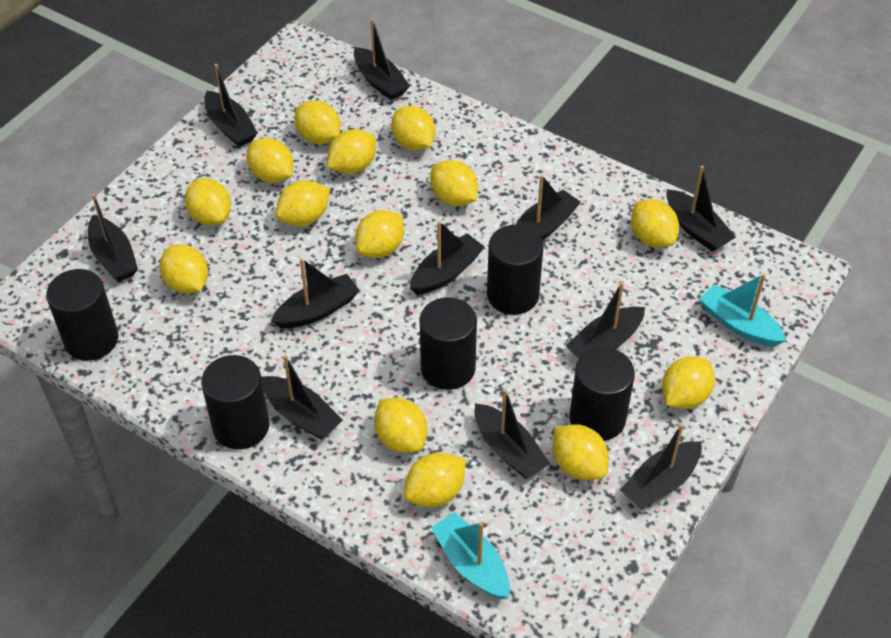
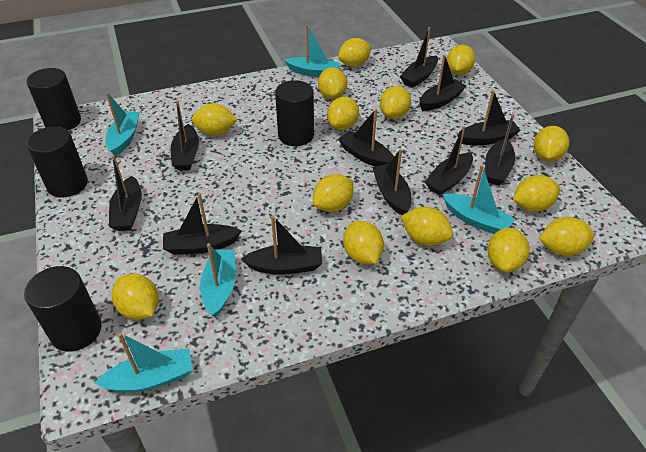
black cylinder: 5 -> 4
turquoise boat: 2 -> 5

